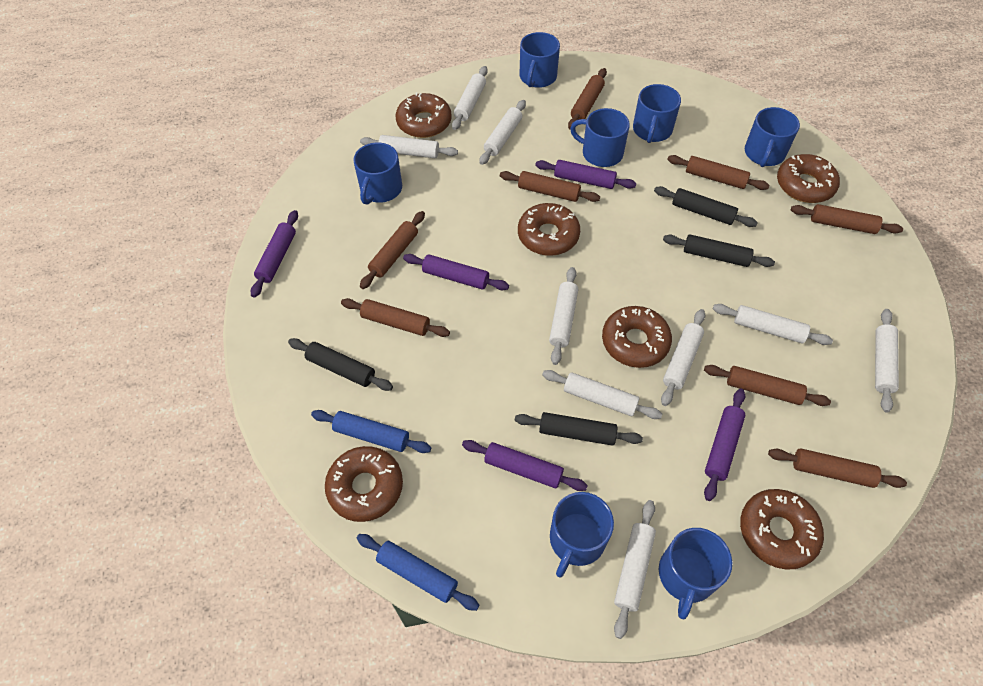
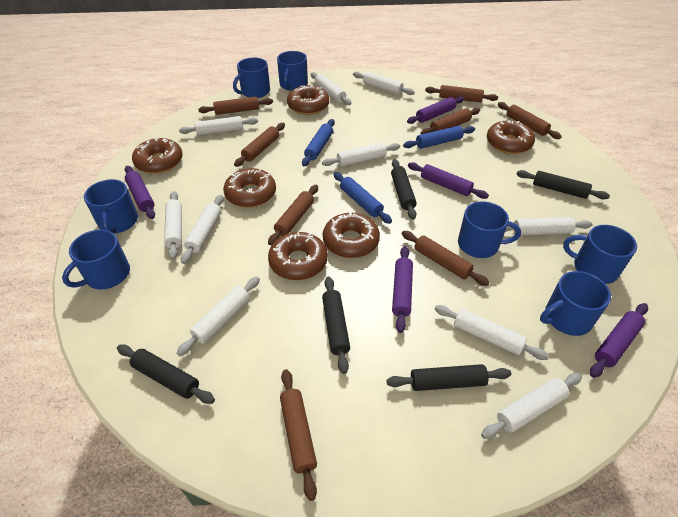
black rolling pin: 4 -> 5
blue rolling pin: 2 -> 3
white rolling pin: 9 -> 10

